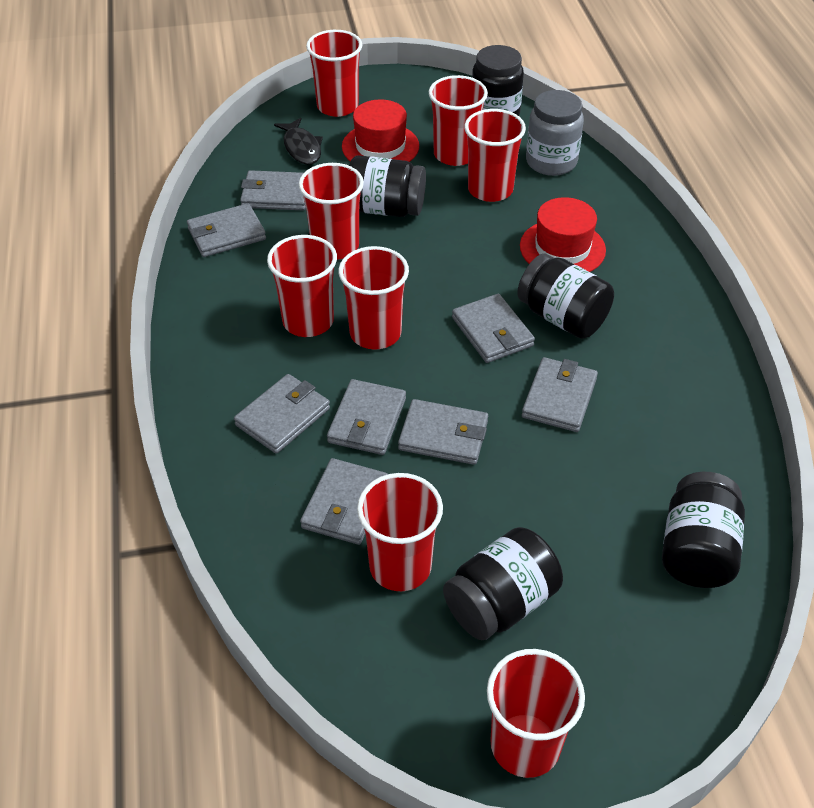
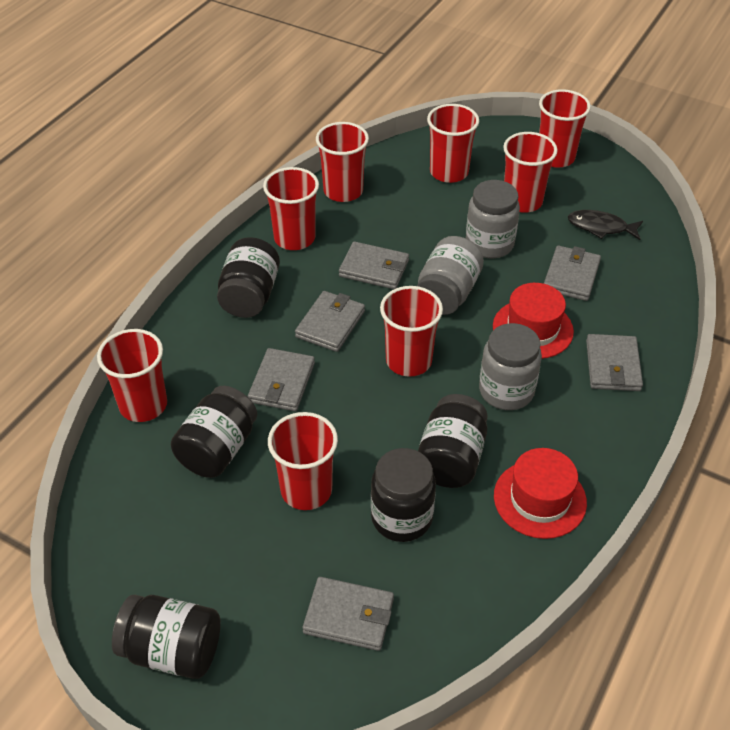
grey jar: 1 -> 3
grey wallet: 8 -> 6

